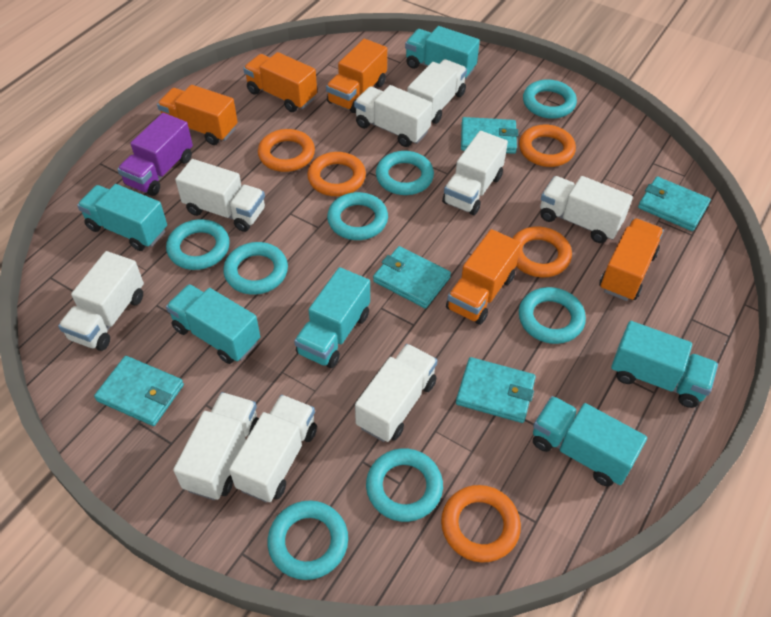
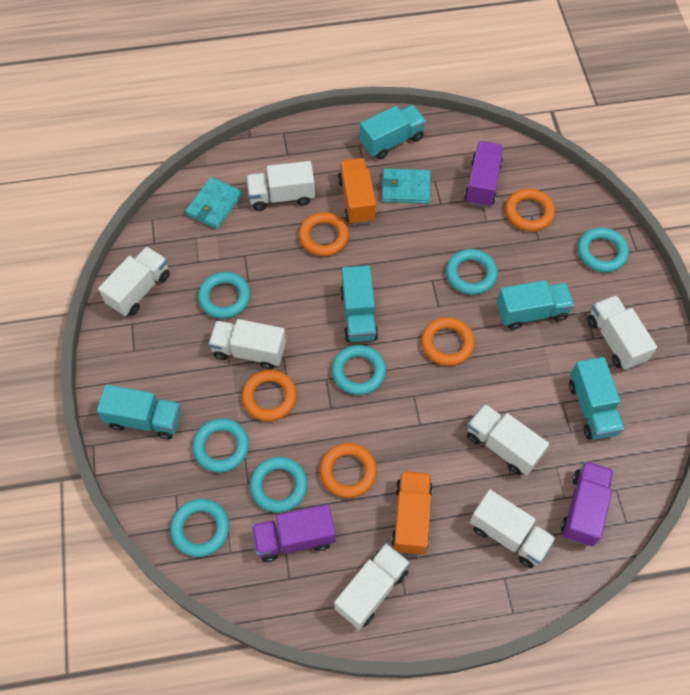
orange truck: 5 -> 2
purple truck: 1 -> 3
turquoise ring: 8 -> 7
turquoise truck: 6 -> 5
turquoise wallet: 5 -> 2
white truck: 9 -> 7

